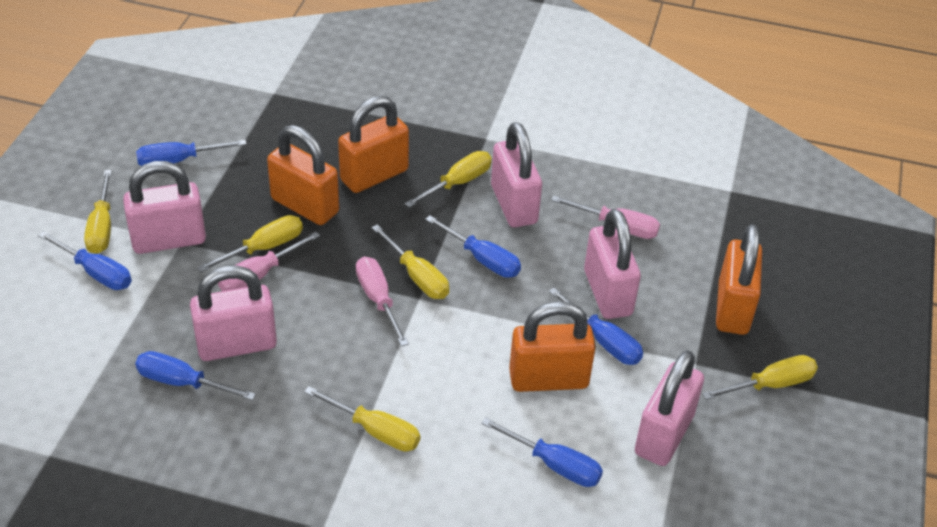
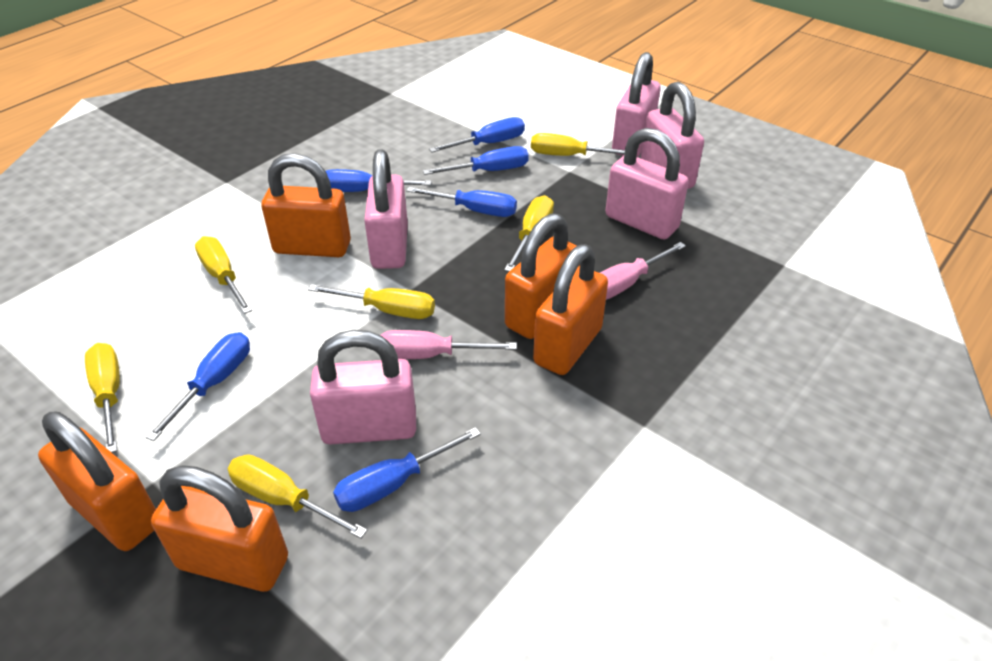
orange padlock: 4 -> 5
pink screwdriver: 3 -> 2

